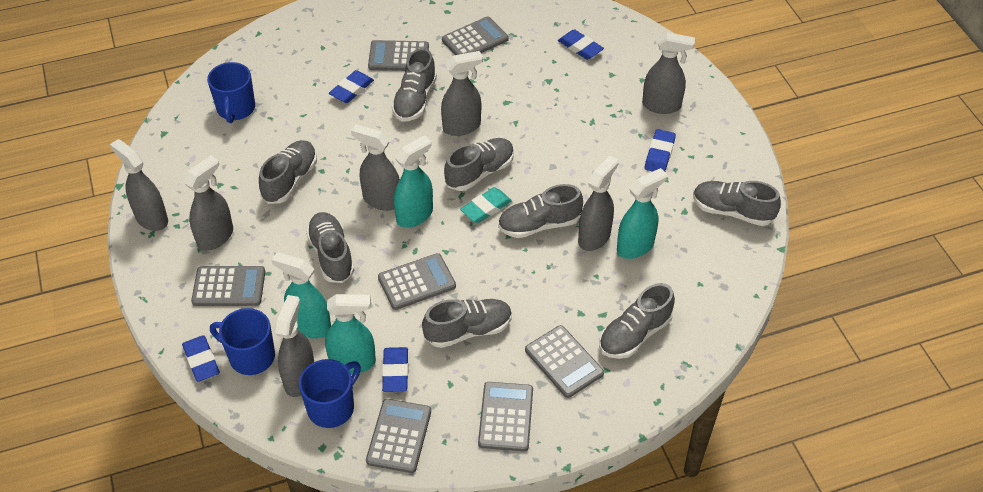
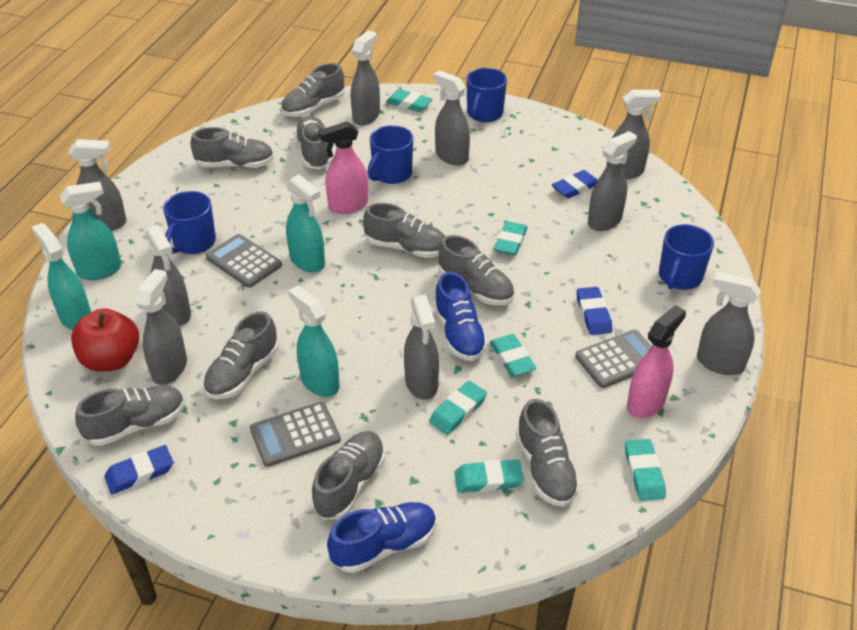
blue eraser: 5 -> 3
blue mug: 3 -> 4
blue shoe: 0 -> 2
grey calculator: 7 -> 3
grey shoe: 8 -> 9
grey spray bottle: 7 -> 9
pink spray bottle: 0 -> 2
red apple: 0 -> 1
turquoise eraser: 1 -> 6

